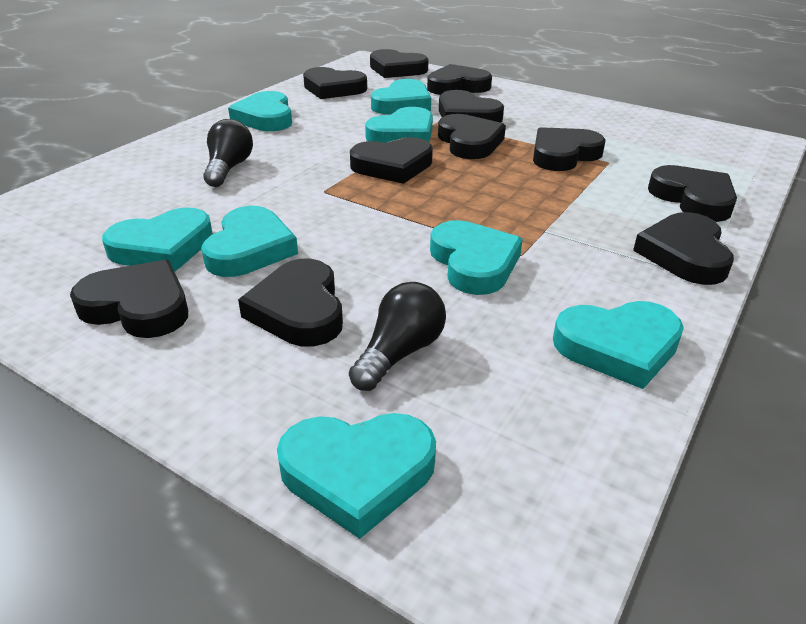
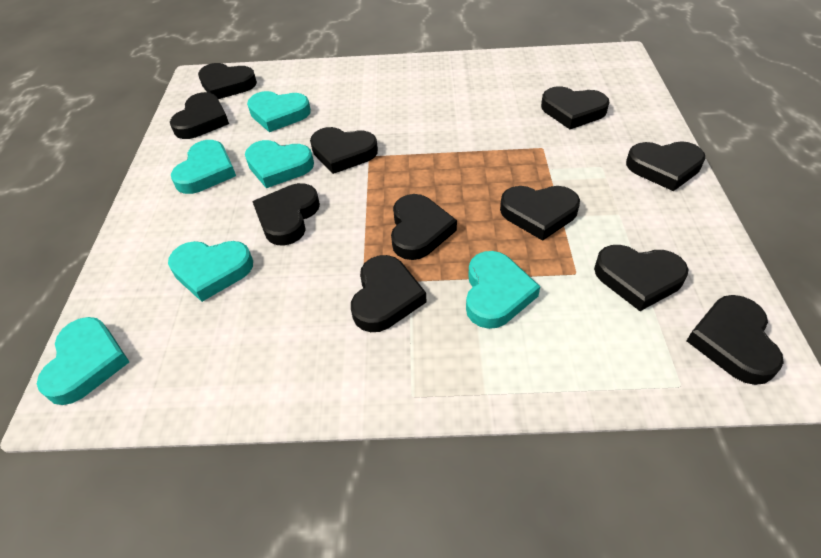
black light bulb: 2 -> 0
turquoise heart: 8 -> 6

